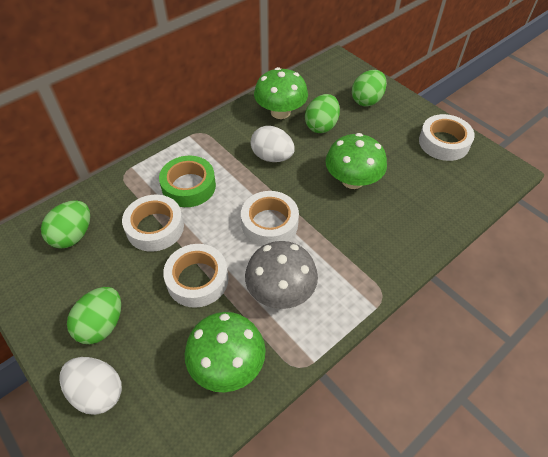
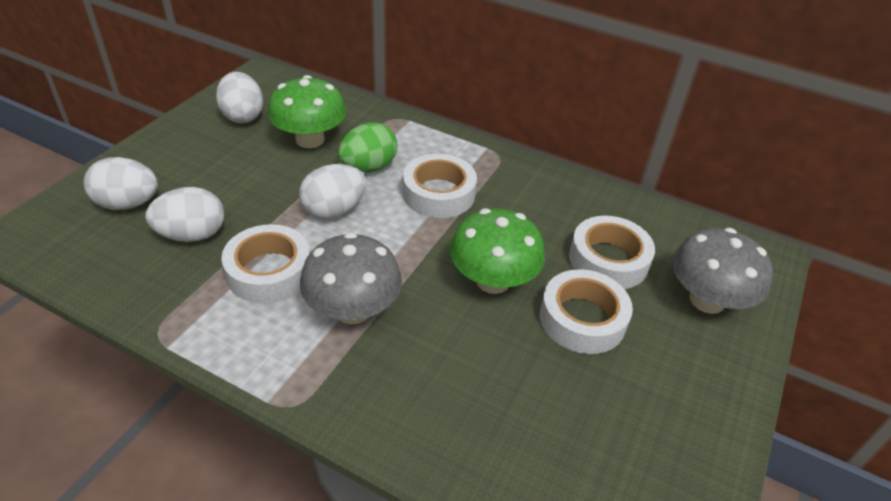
green egg: 4 -> 1
green mushroom: 3 -> 2
green tape: 1 -> 0
grey mushroom: 1 -> 2
white egg: 2 -> 4

